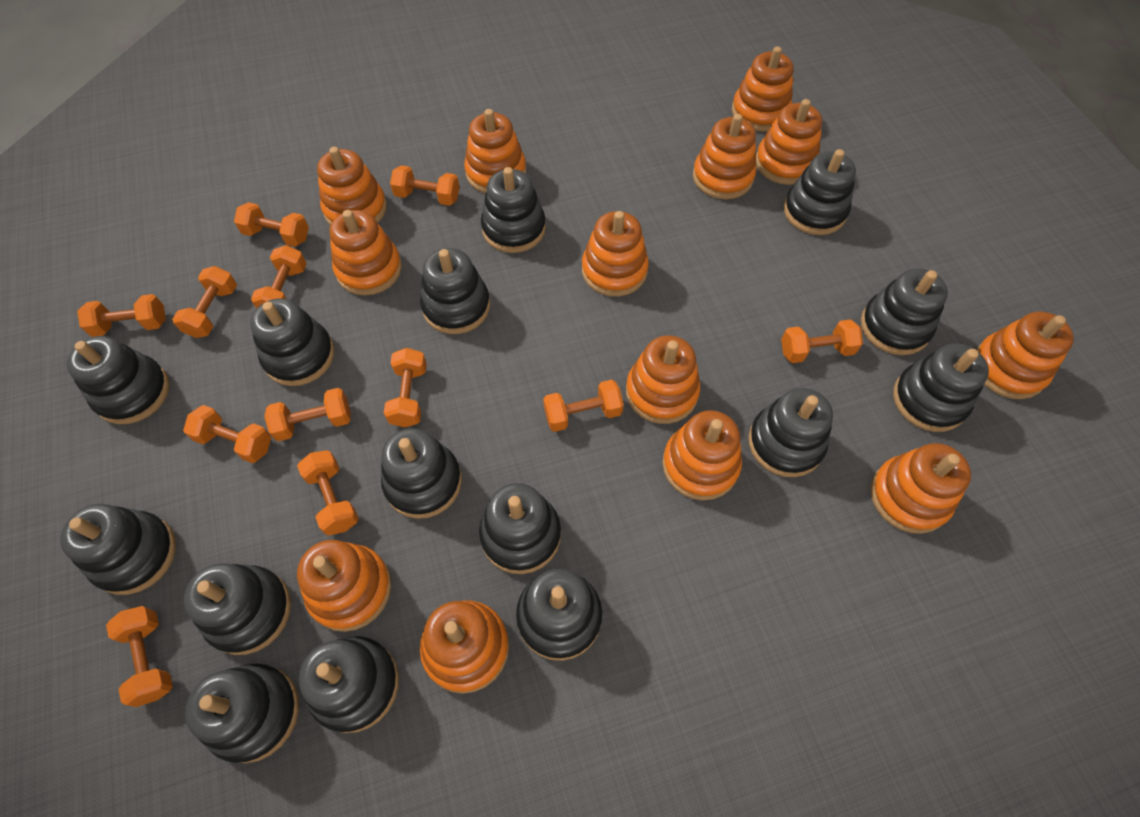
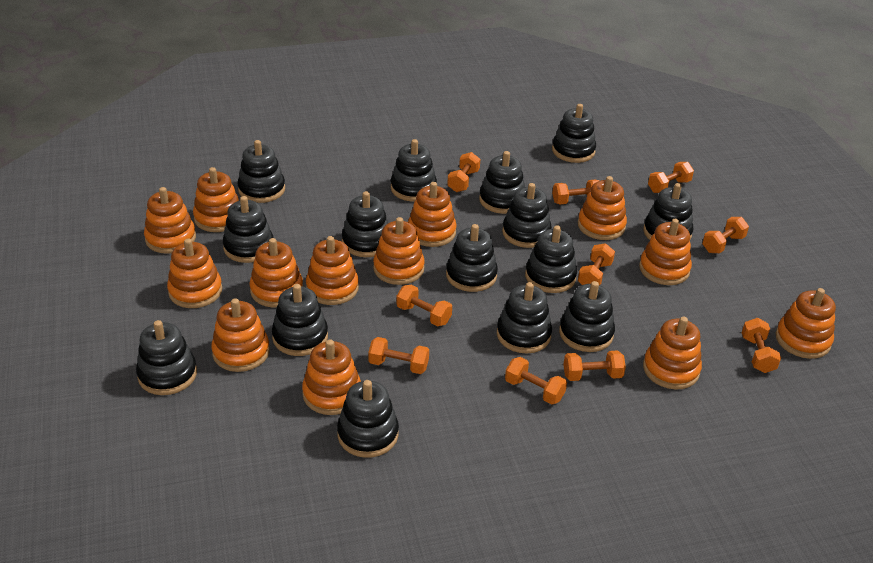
orange dumbbell: 12 -> 10

